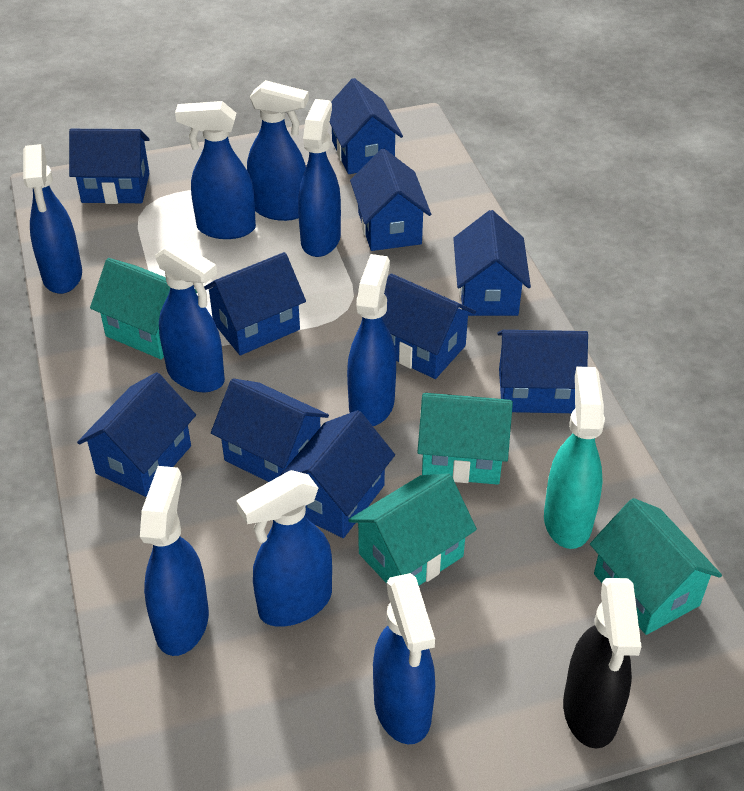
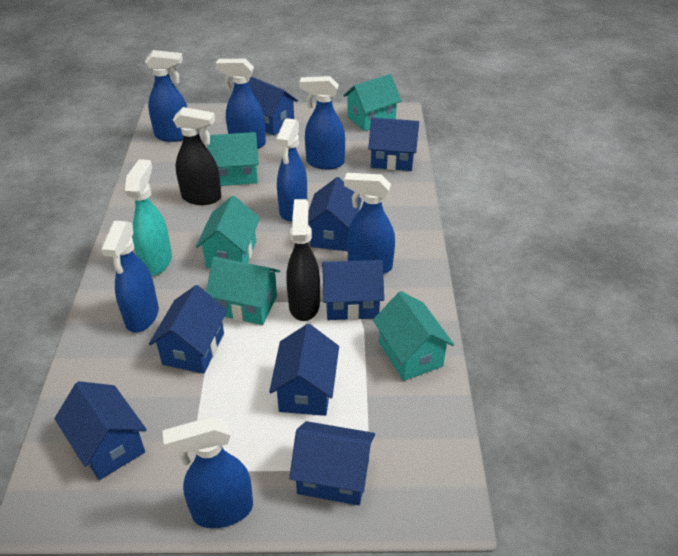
black spray bottle: 1 -> 2
blue house: 10 -> 8
blue spray bottle: 9 -> 7
turquoise house: 4 -> 5

